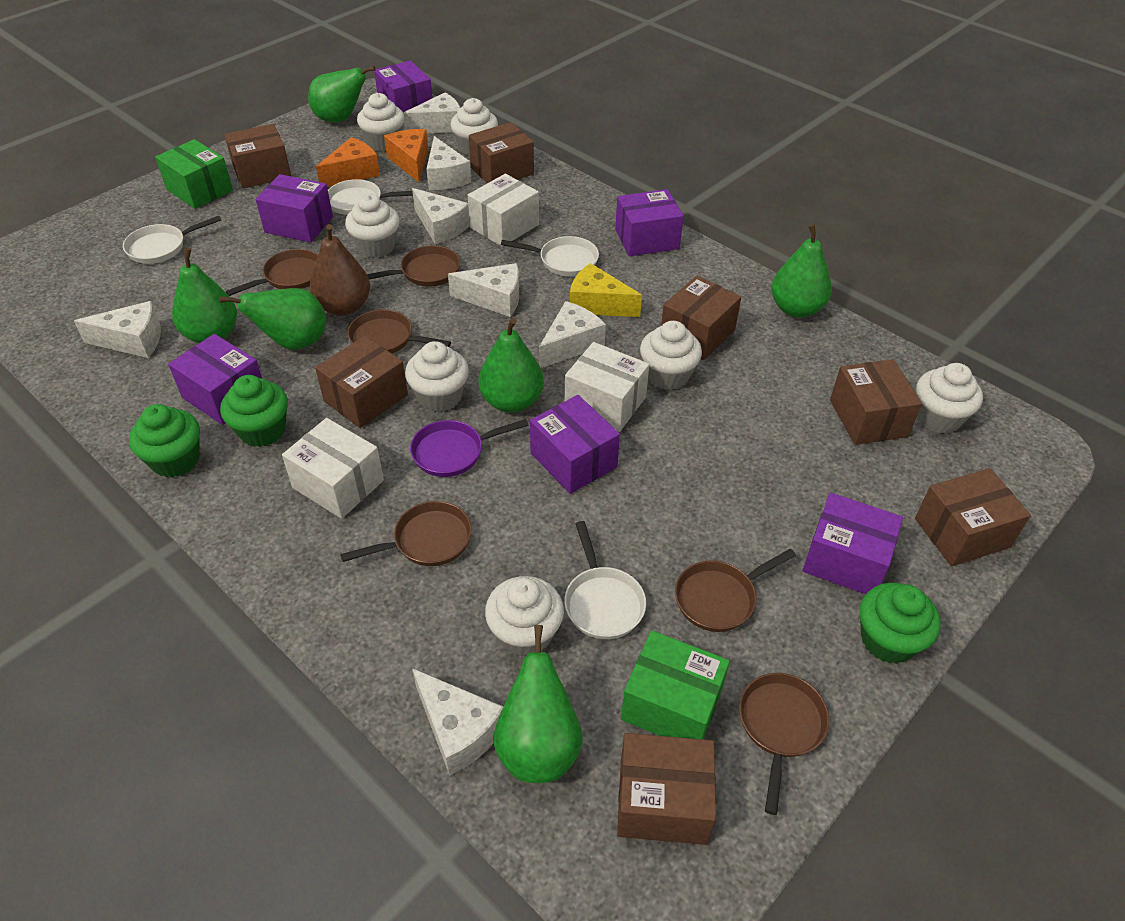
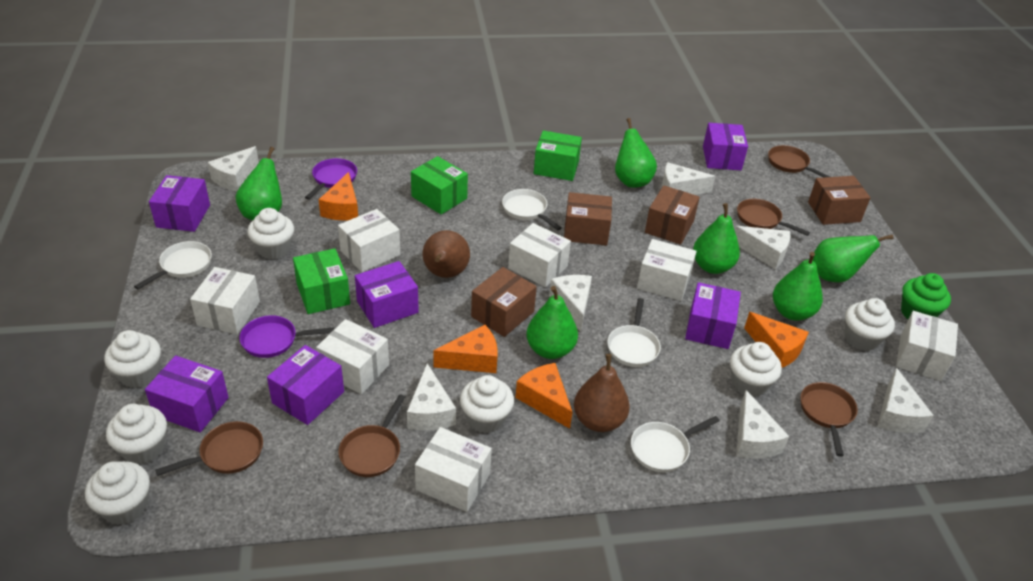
brown box: 7 -> 4
brown pan: 6 -> 5
brown pear: 1 -> 2
green box: 2 -> 3
green cupcake: 3 -> 1
orange cheese: 2 -> 4
purple pan: 1 -> 2
white box: 3 -> 7
yellow cheese: 1 -> 0

